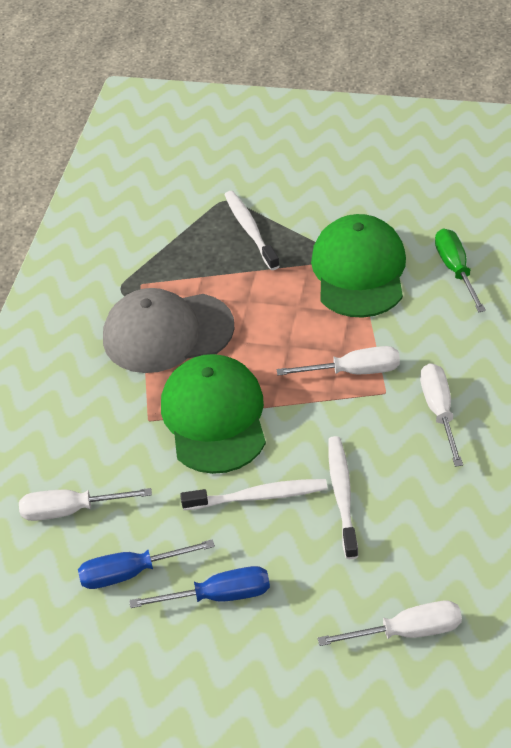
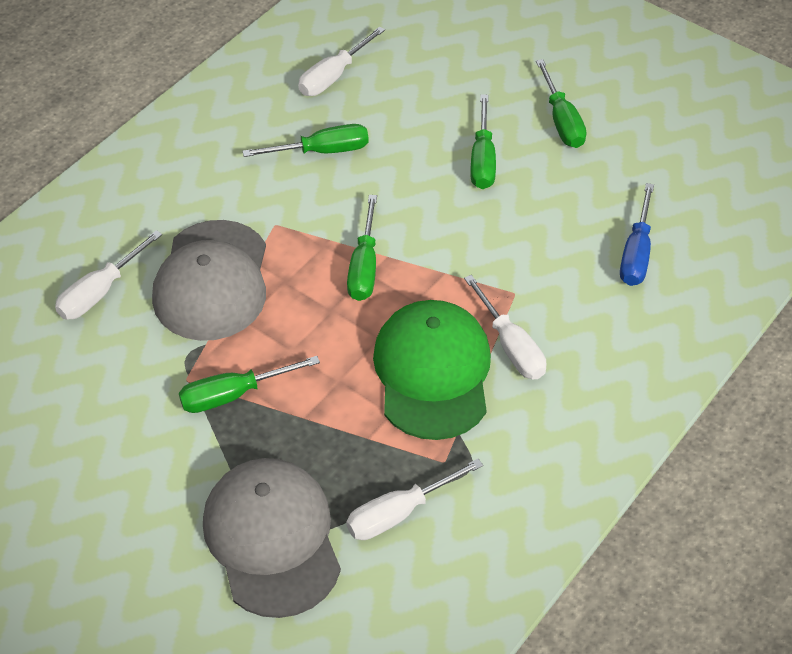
blue screwdriver: 2 -> 1
green cap: 2 -> 1
green screwdriver: 1 -> 5
grey cap: 1 -> 2
white toothbrush: 3 -> 0

